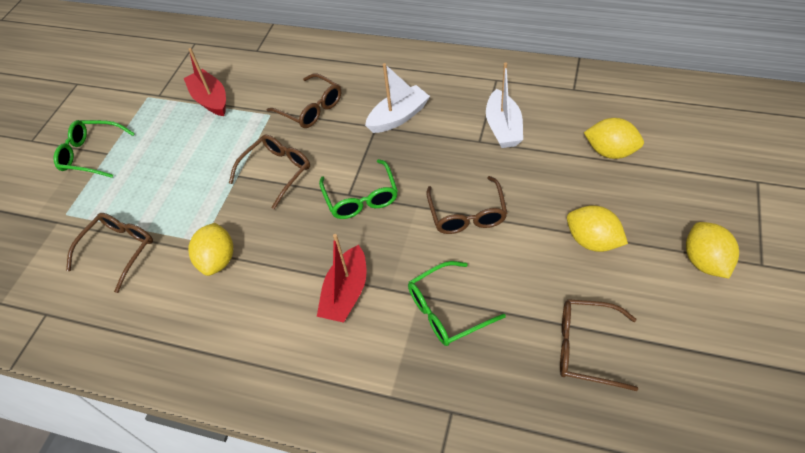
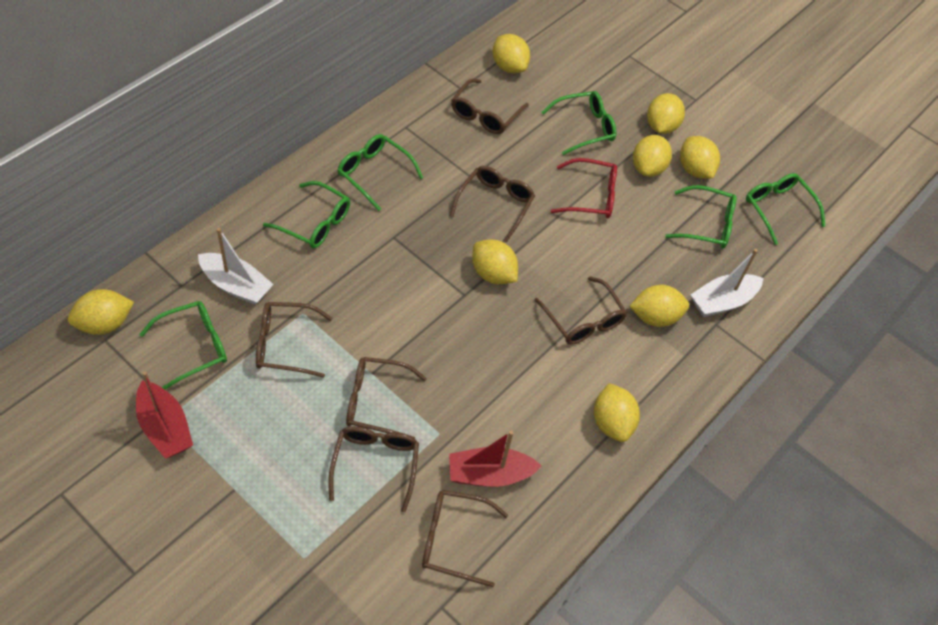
brown glasses: 5 -> 7
green glasses: 3 -> 6
red glasses: 0 -> 1
yellow lemon: 4 -> 8

